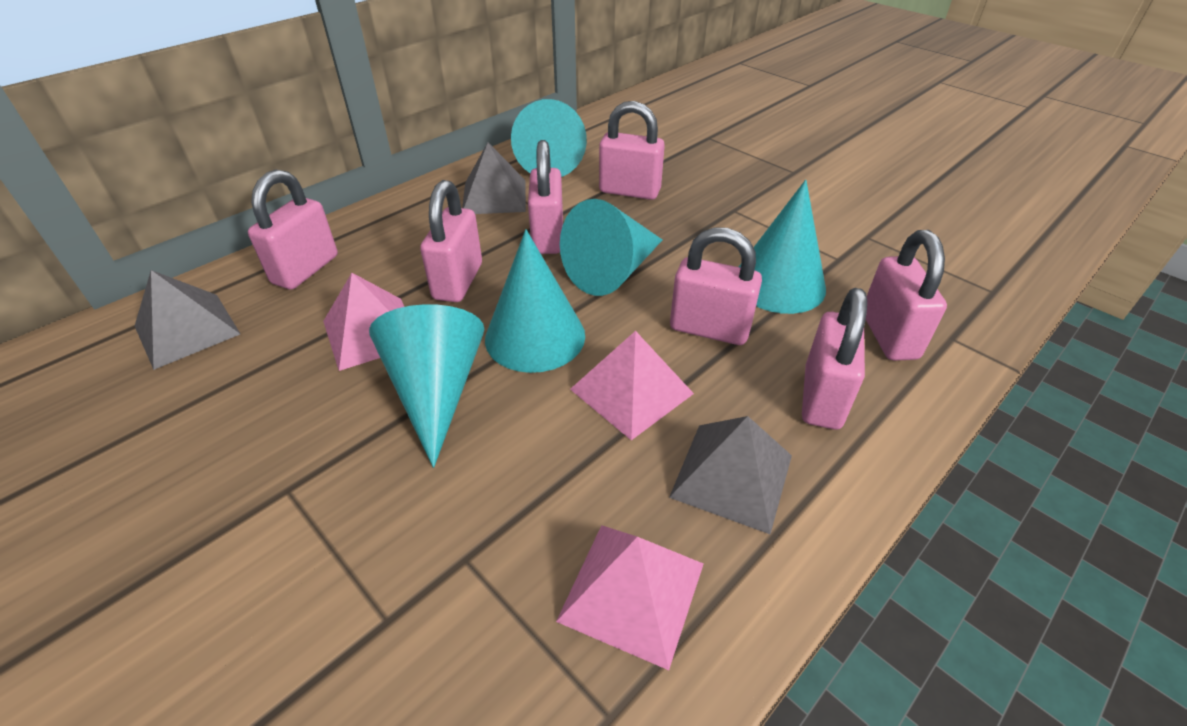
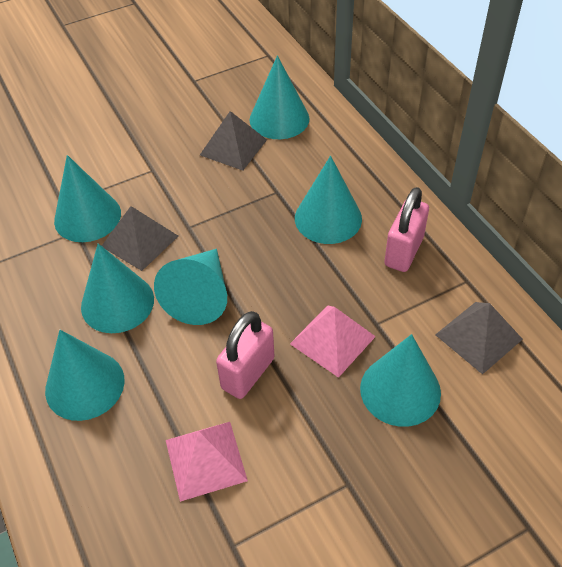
pink padlock: 7 -> 2
pink pyramid: 3 -> 2
turquoise cone: 5 -> 7

